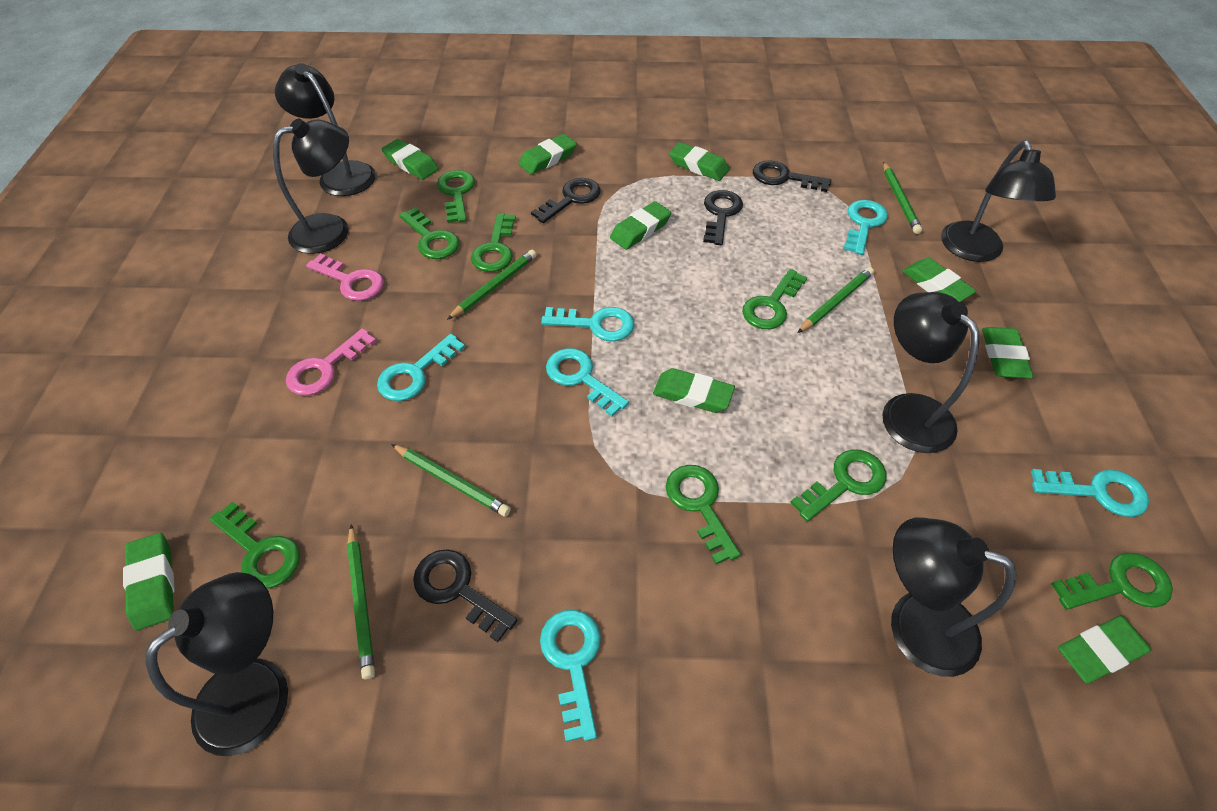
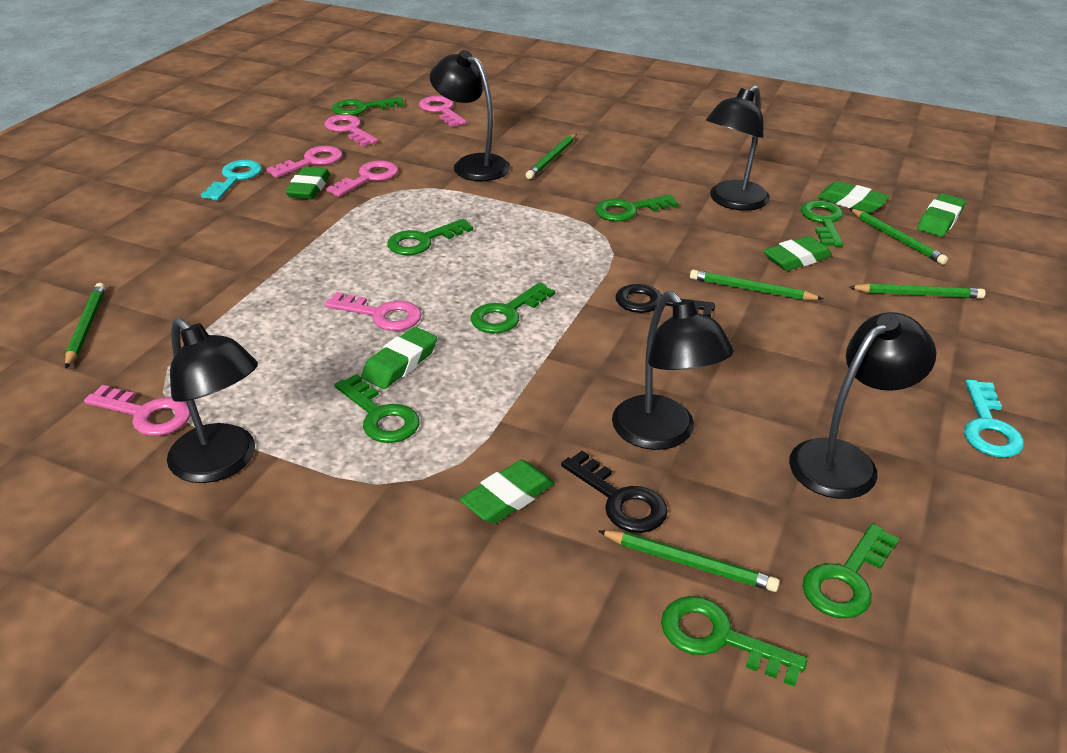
black key: 4 -> 2
black lamp: 6 -> 5
green eraser: 9 -> 6
green pencil: 5 -> 6
pink key: 2 -> 6
turquoise key: 6 -> 2

